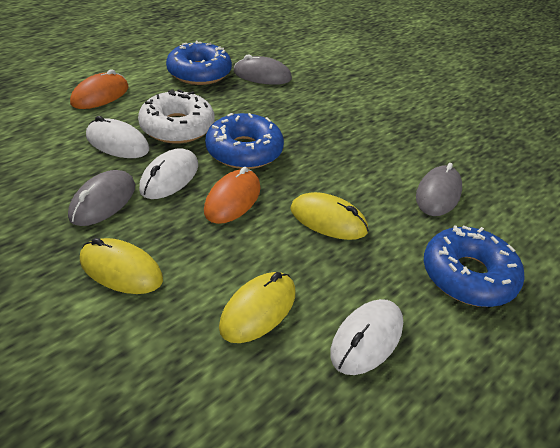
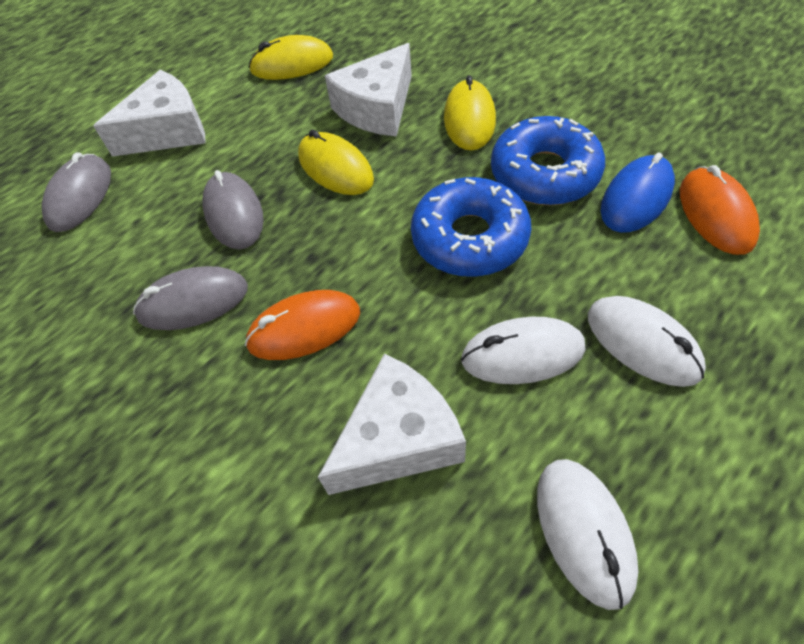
blue donut: 3 -> 2
blue mouse: 0 -> 1
white cheese: 0 -> 3
white donut: 1 -> 0

